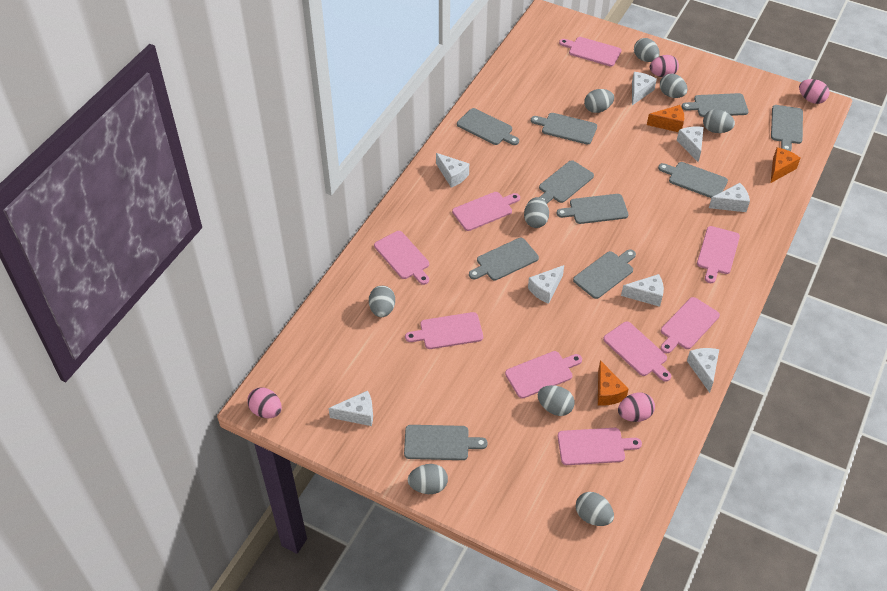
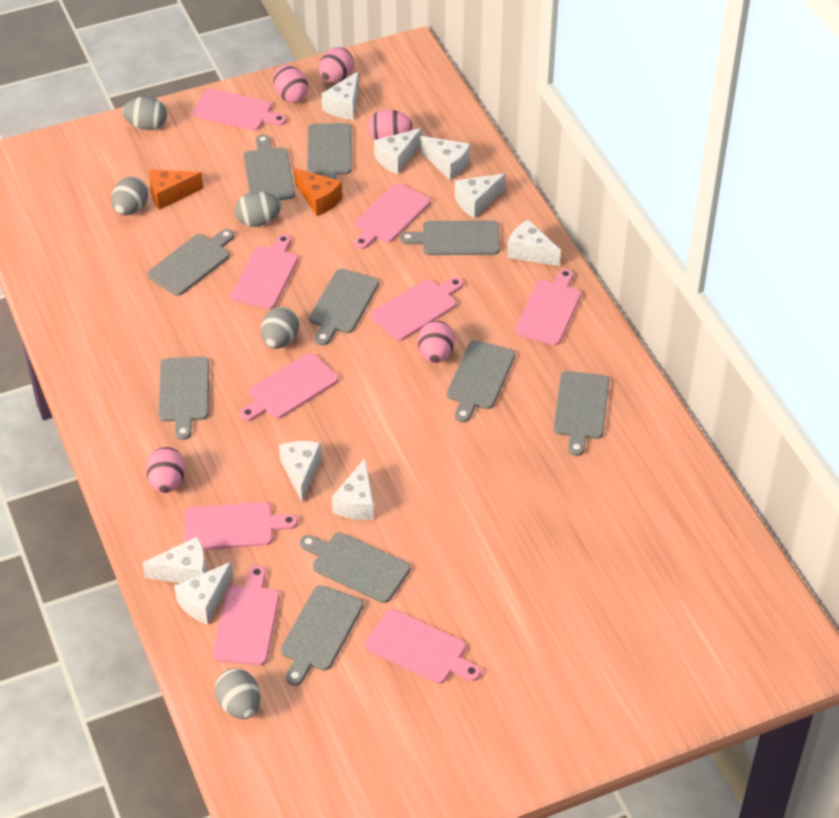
grey egg: 9 -> 5
orange cheese: 3 -> 2
pink egg: 4 -> 5
white cheese: 8 -> 9

